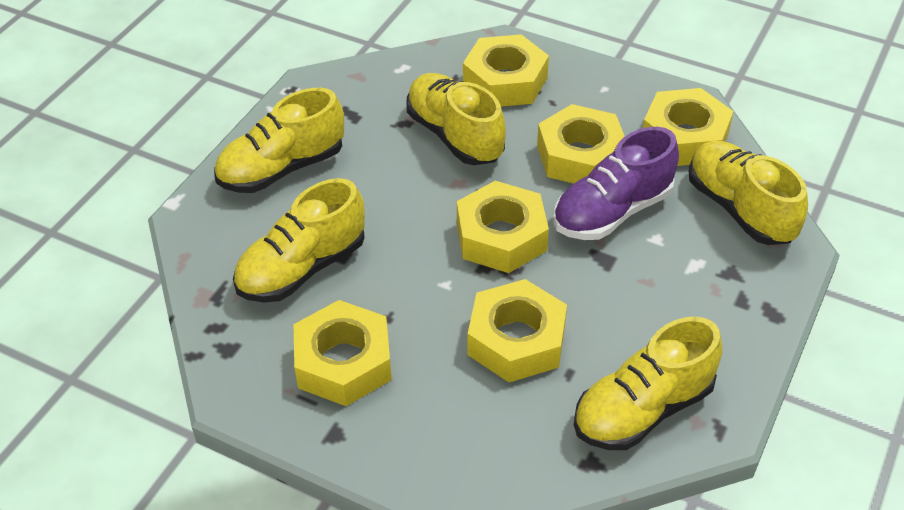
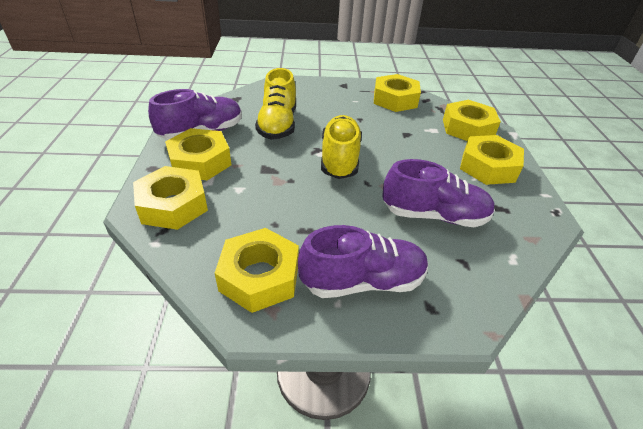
purple shoe: 1 -> 3
yellow shoe: 5 -> 2

